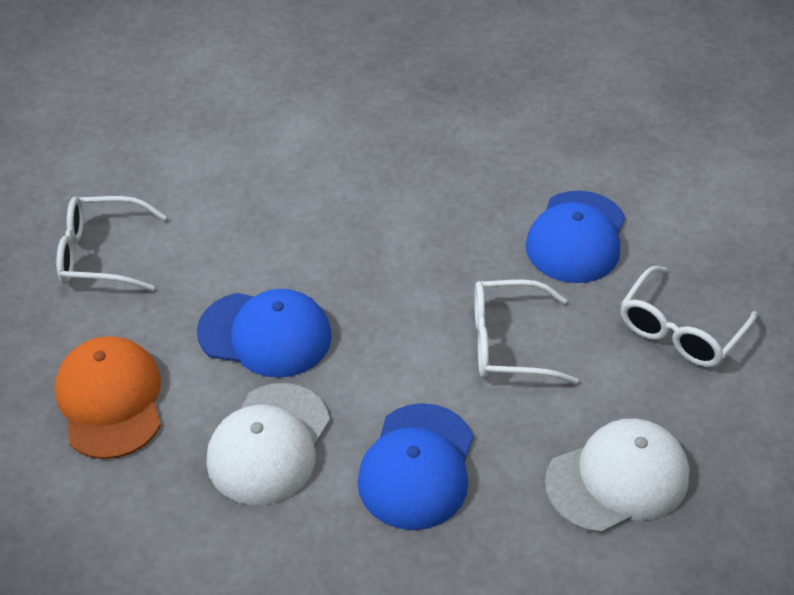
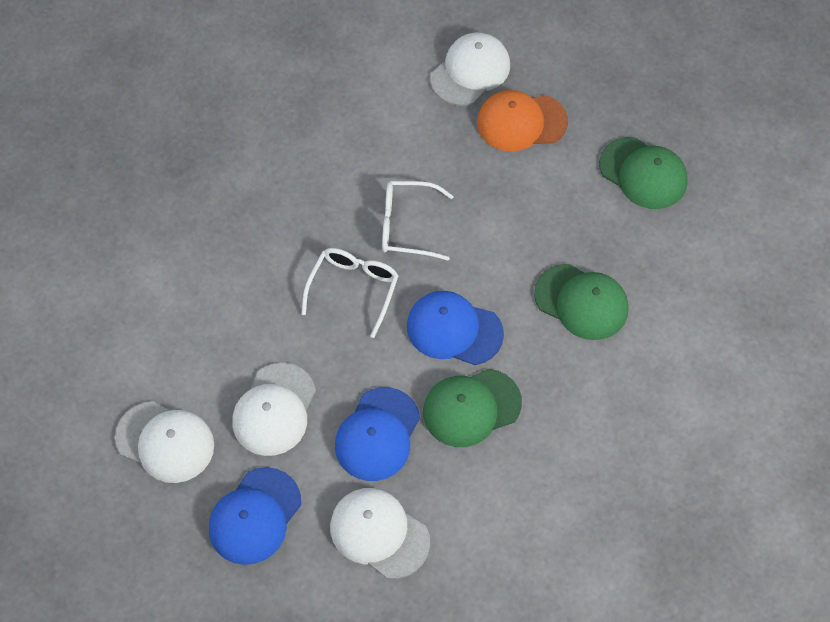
green cap: 0 -> 3
white cap: 2 -> 4
white glasses: 3 -> 2

